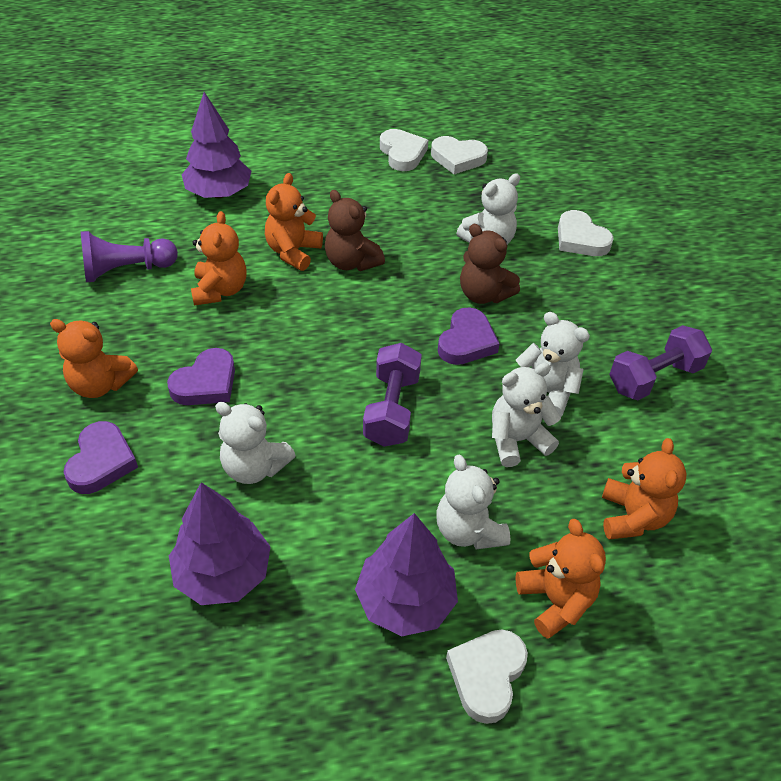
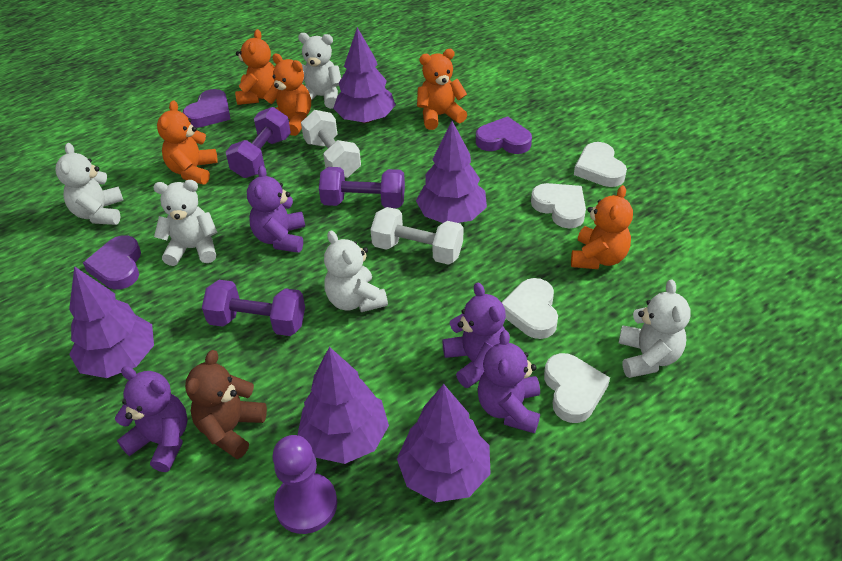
brown teddy bear: 2 -> 1
purple dumbbell: 2 -> 3
purple teddy bear: 0 -> 4
purple tree: 3 -> 5
white dumbbell: 0 -> 2

